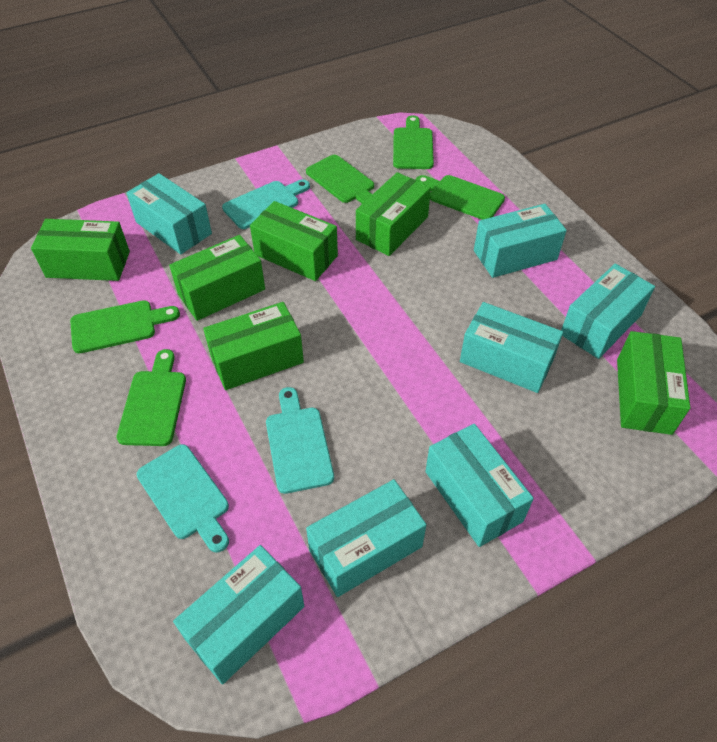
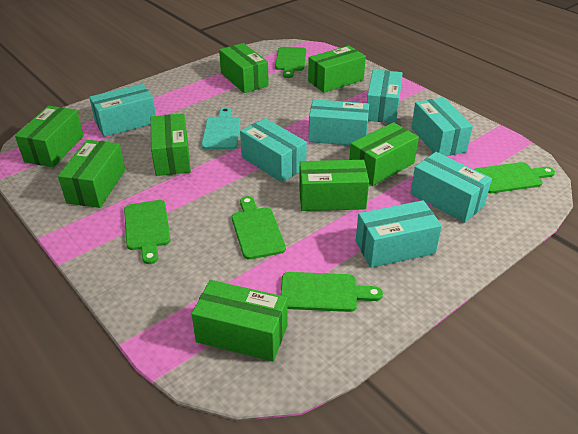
green box: 6 -> 8
turquoise cutting board: 3 -> 1

